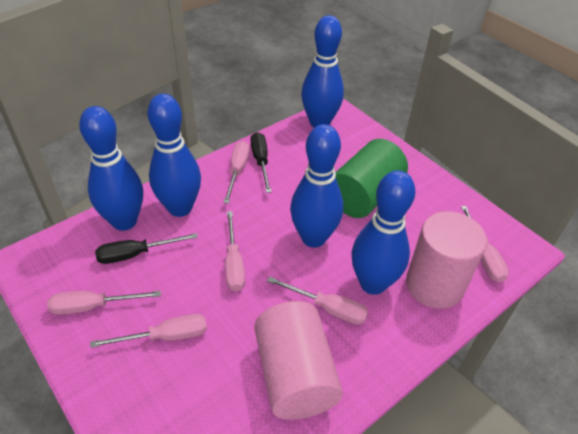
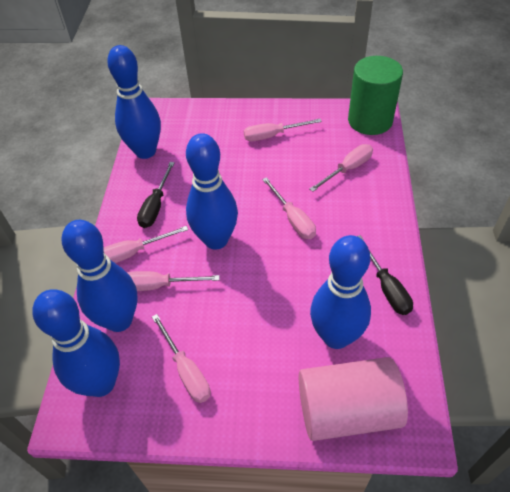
pink cylinder: 2 -> 1

